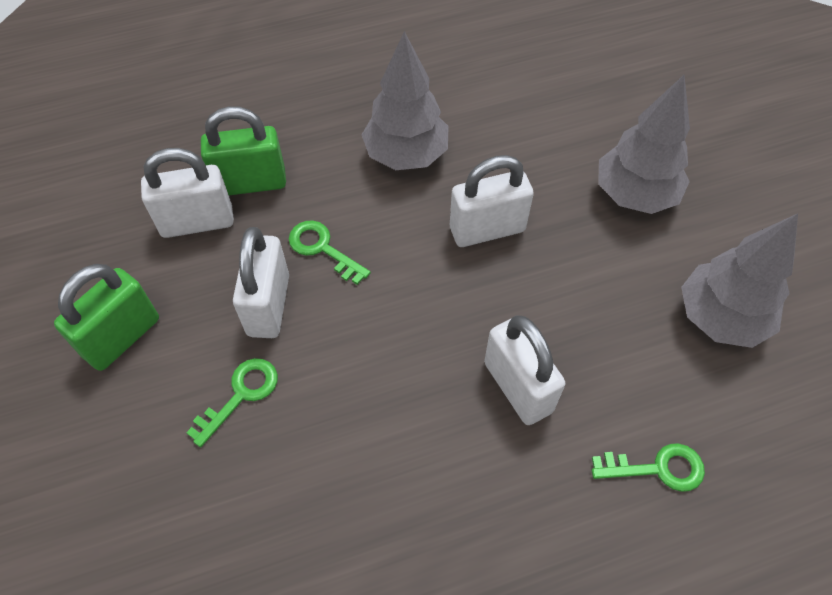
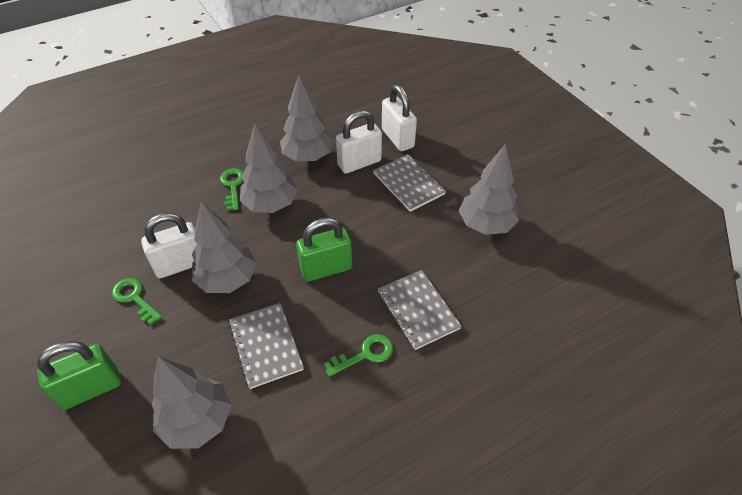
grey notebook: 0 -> 3
grey tree: 3 -> 5
white padlock: 4 -> 3

